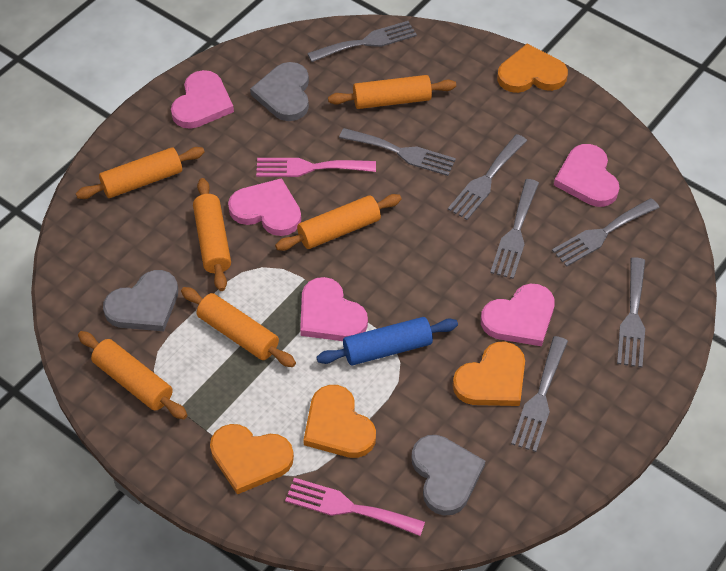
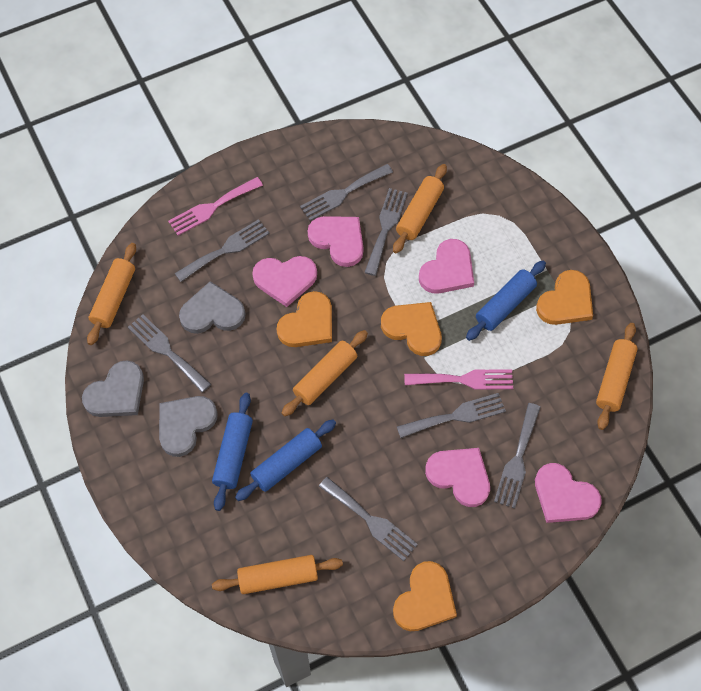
blue rolling pin: 1 -> 3
orange rolling pin: 6 -> 5

